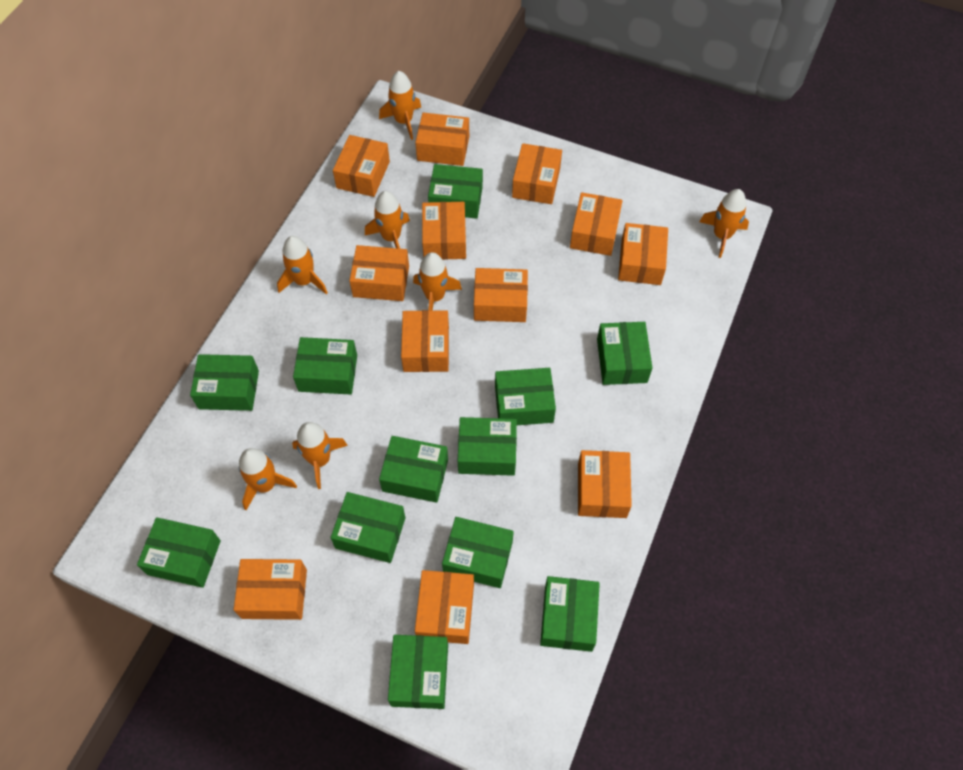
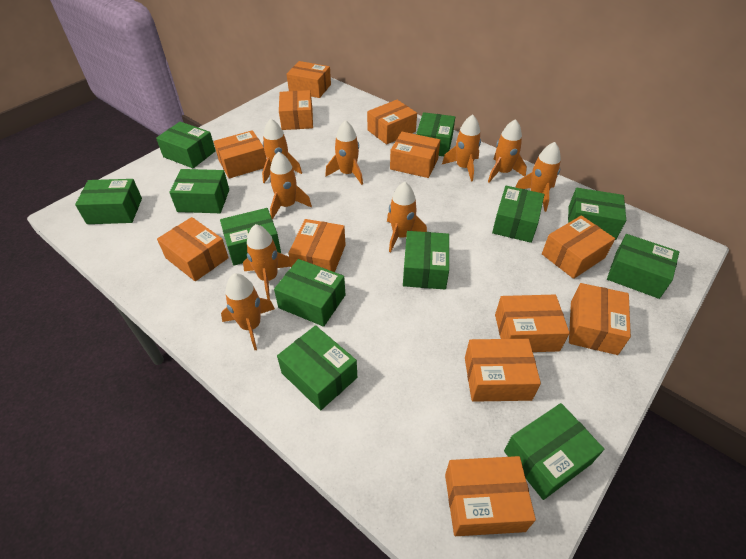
orange rocket: 7 -> 9

